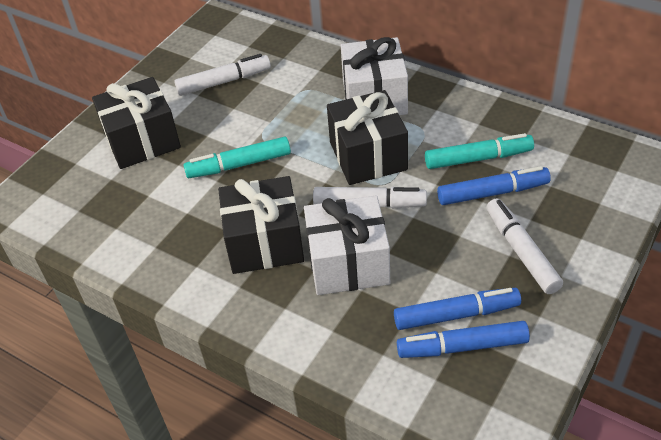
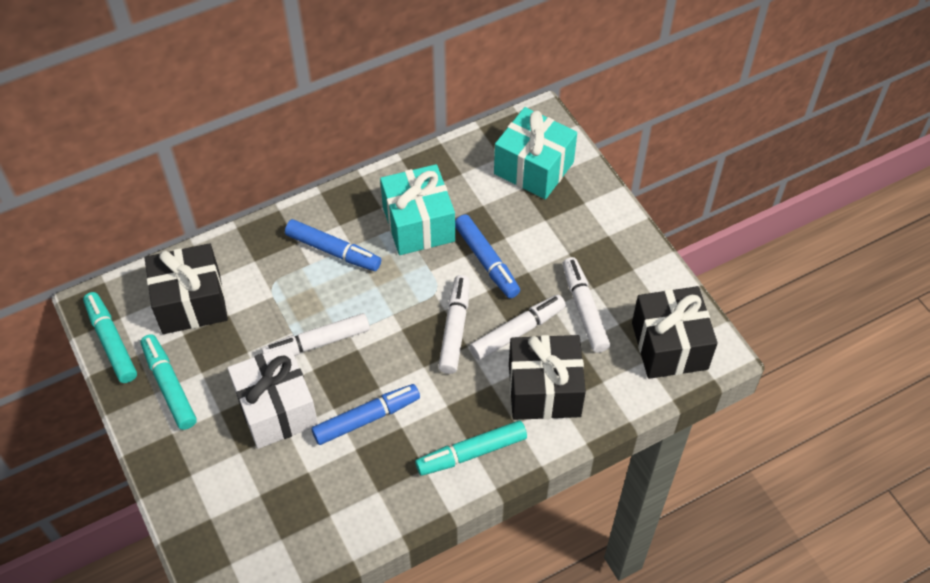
turquoise gift: 0 -> 2
turquoise marker: 2 -> 3
white gift: 2 -> 1
white marker: 3 -> 4

